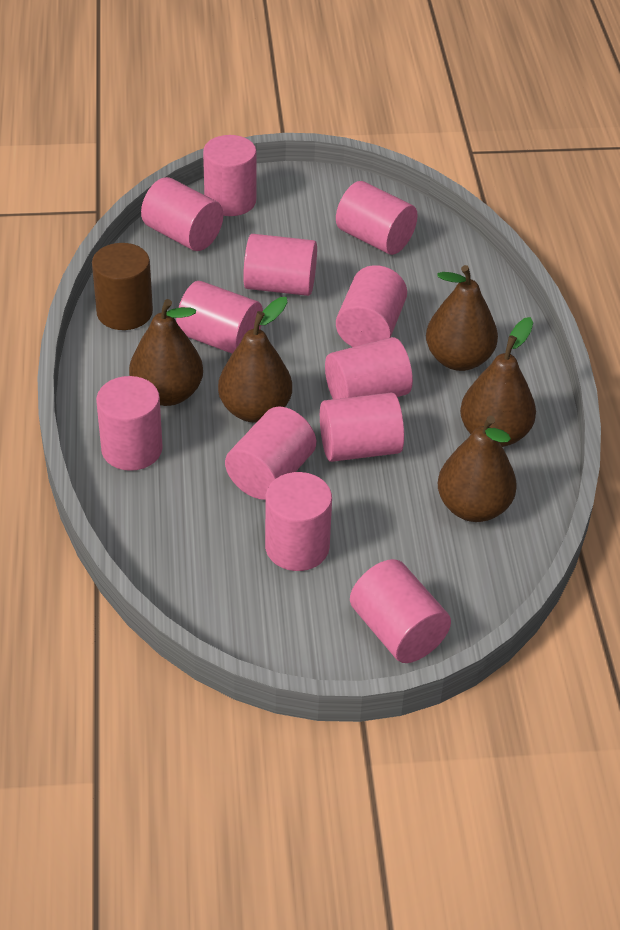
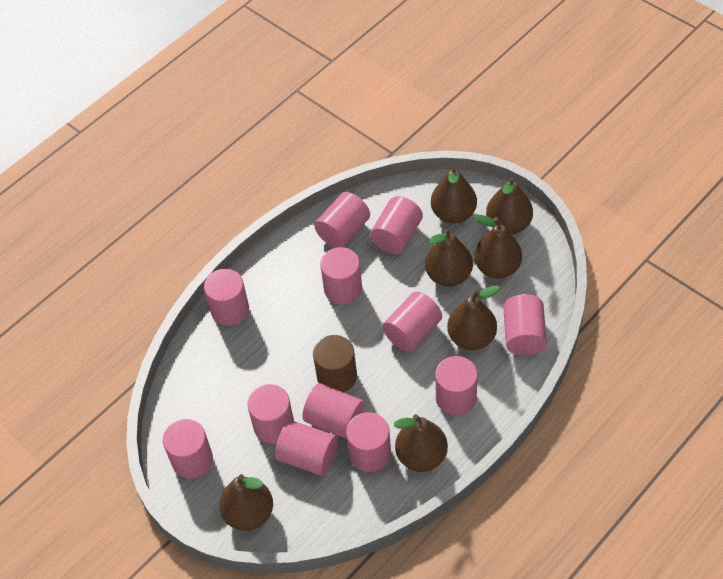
brown pear: 5 -> 7

